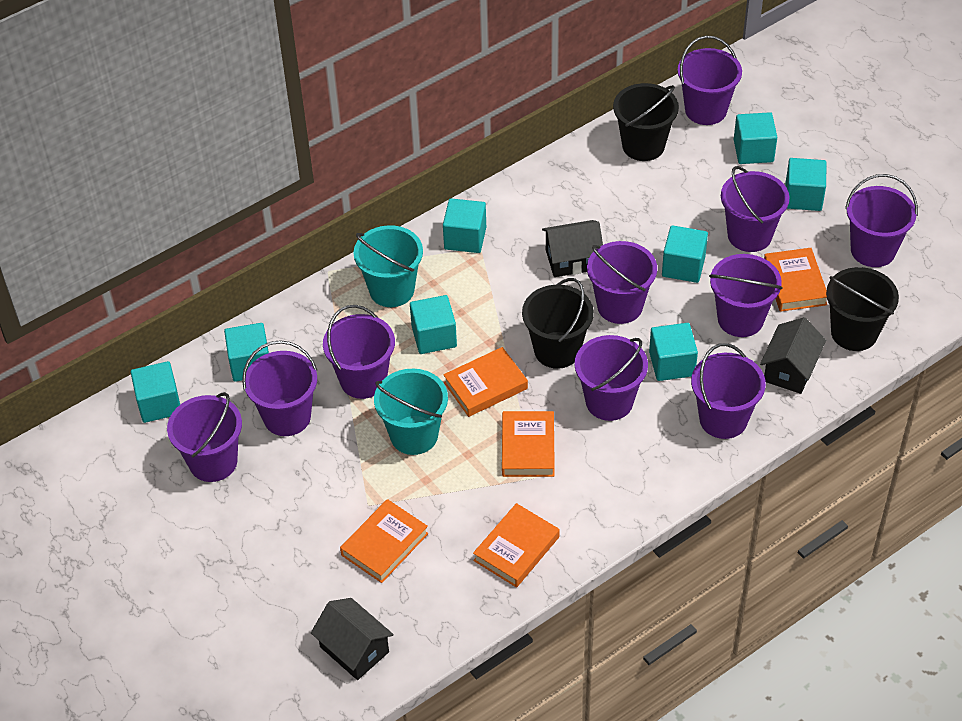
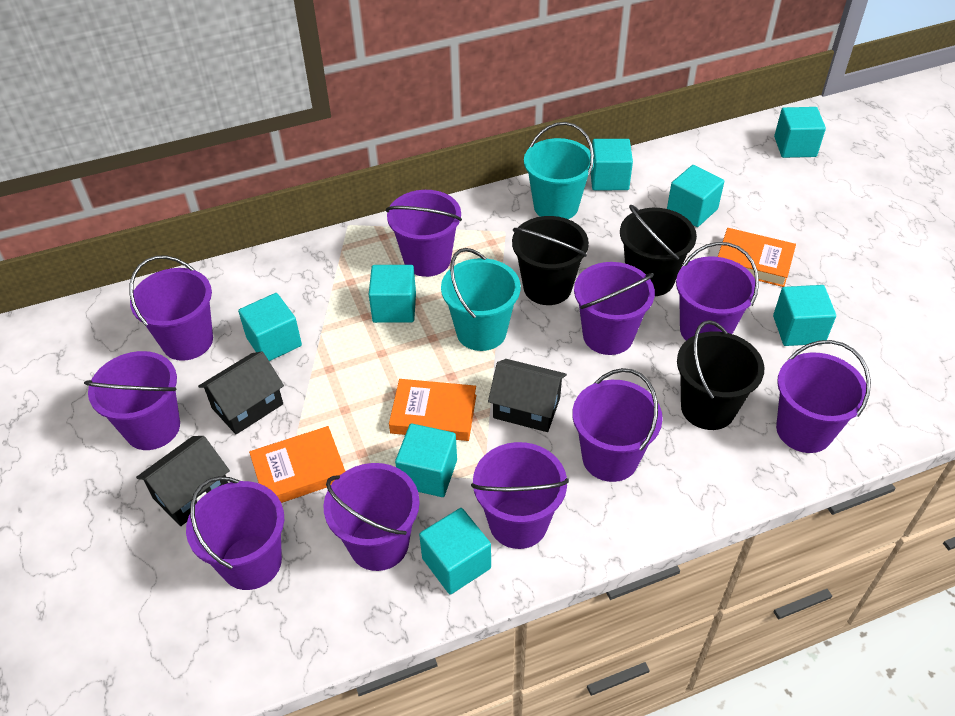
orange book: 5 -> 3

